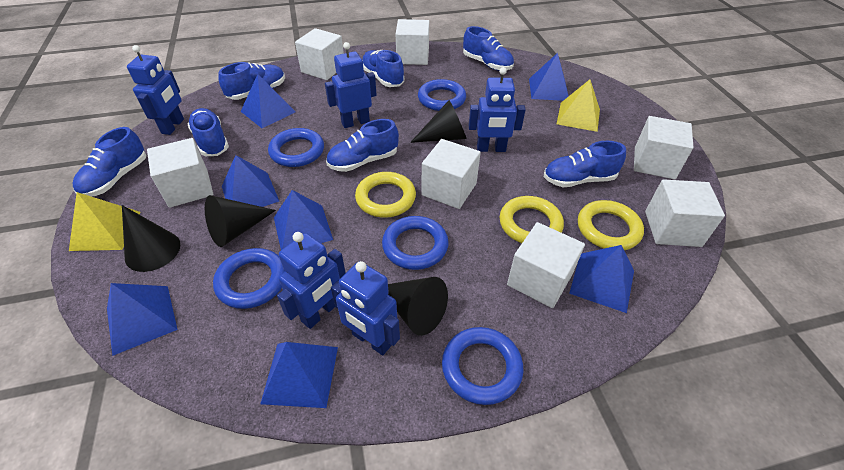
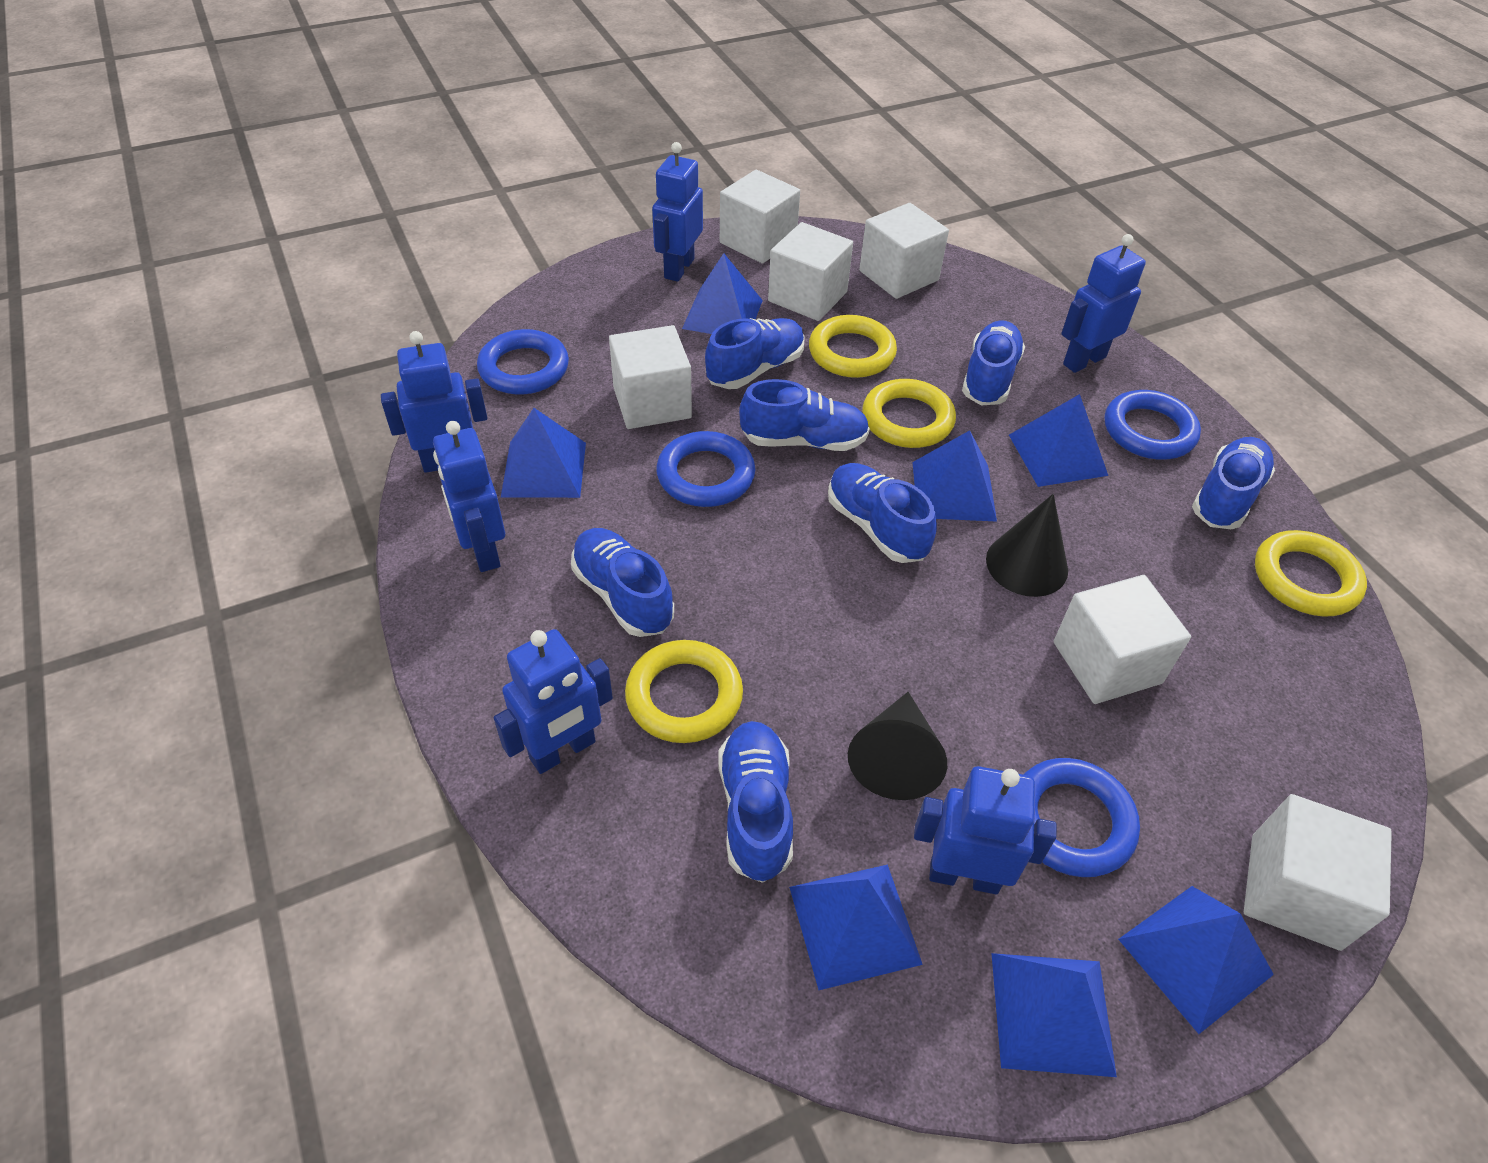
black cone: 4 -> 2
blue ring: 5 -> 4
blue robot: 5 -> 6
white cube: 7 -> 6
yellow pyramid: 2 -> 0
yellow ring: 3 -> 4

